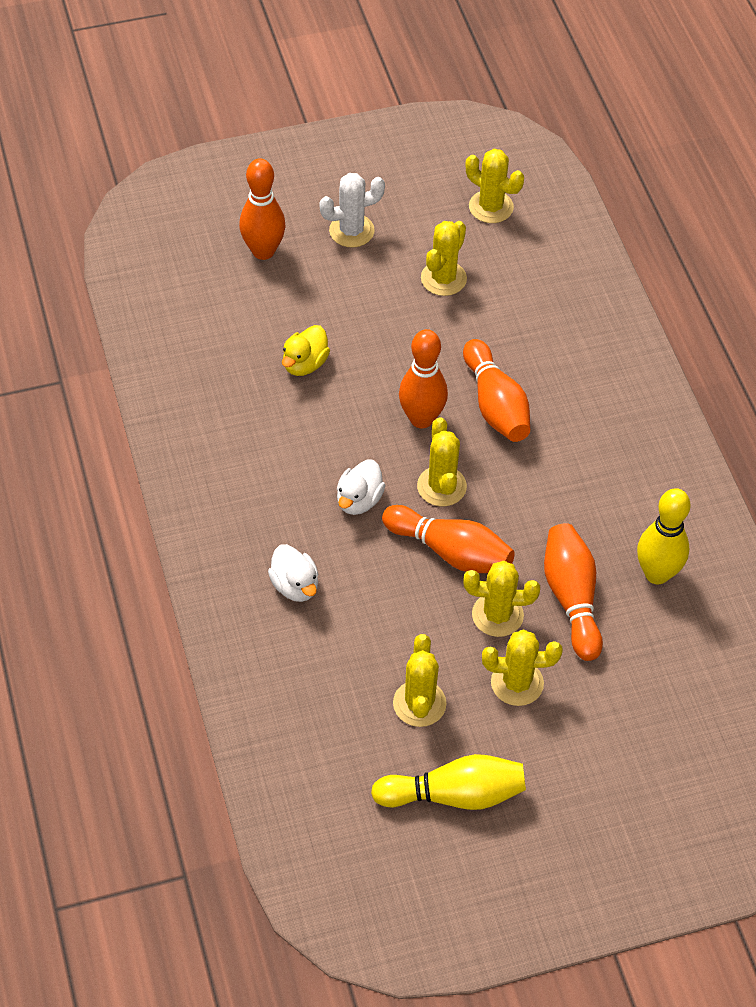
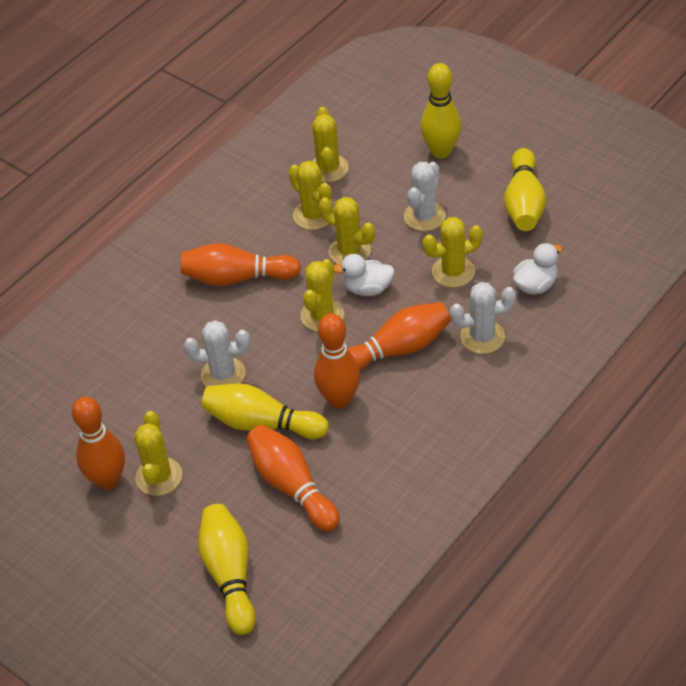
white cactus: 1 -> 3
yellow bowling pin: 2 -> 4
yellow duck: 1 -> 0

